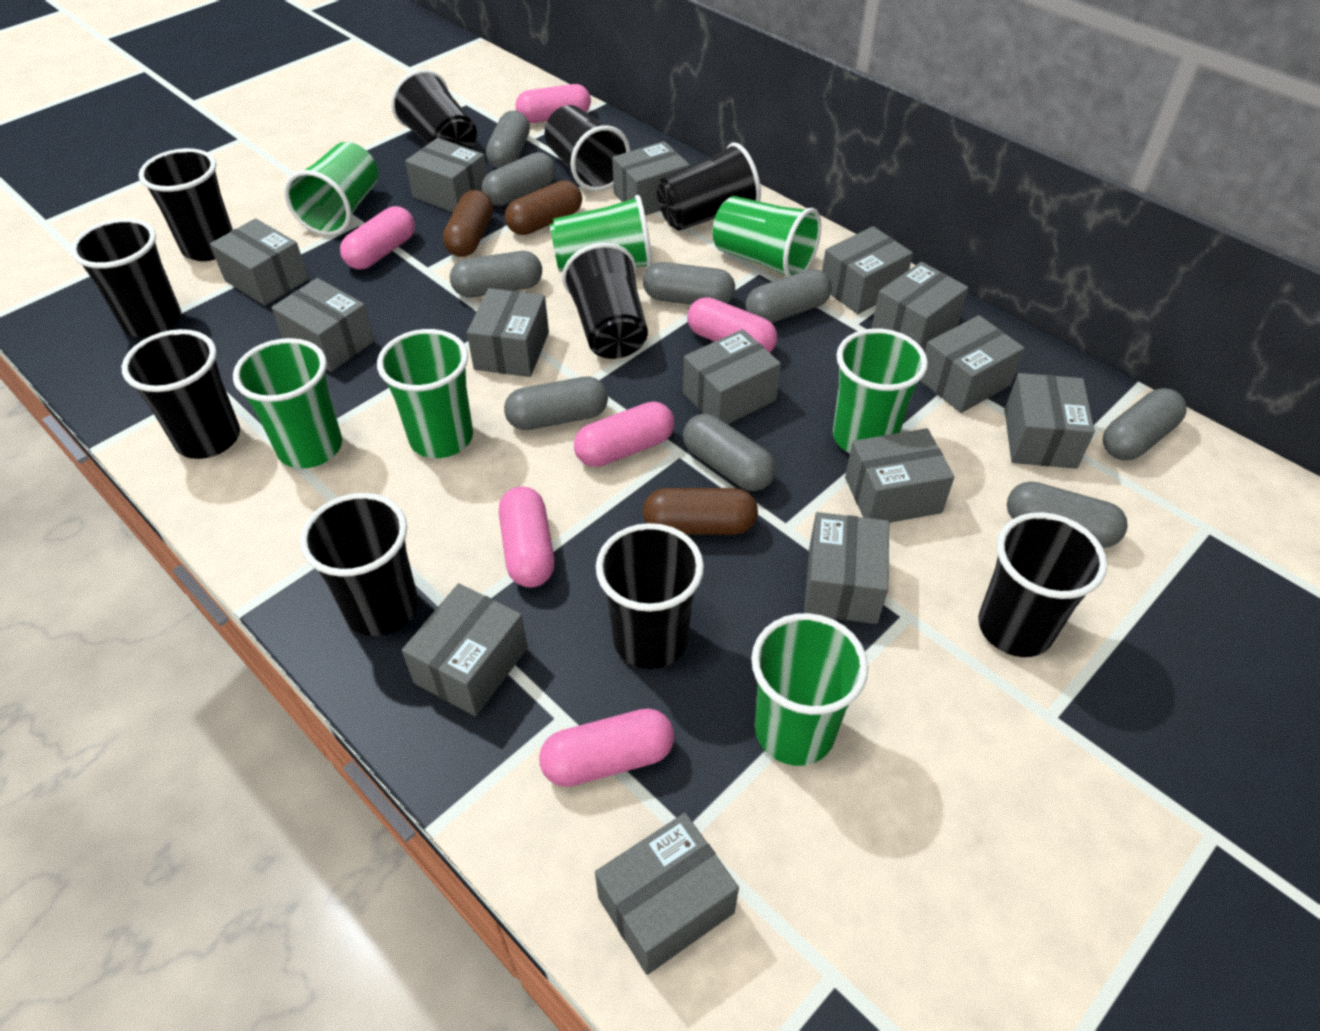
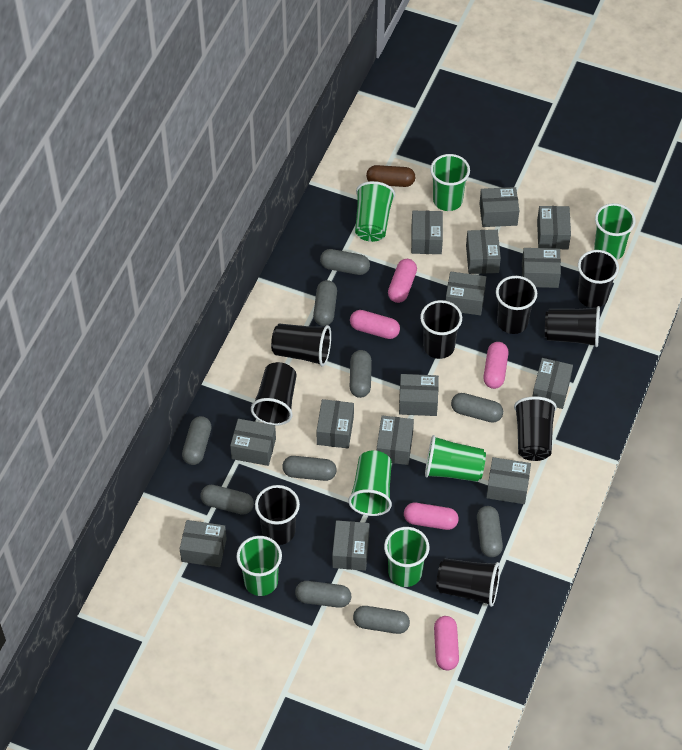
black cup: 10 -> 9
brown capsule: 3 -> 1
grey capsule: 9 -> 10
pink capsule: 6 -> 5

